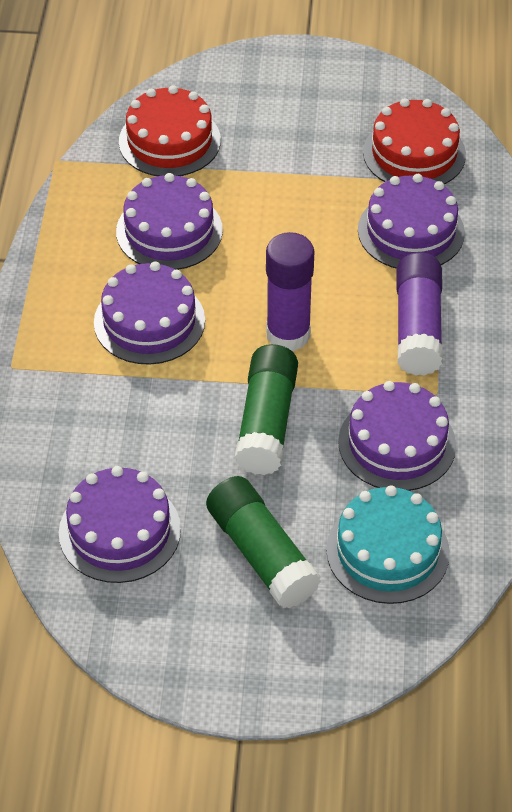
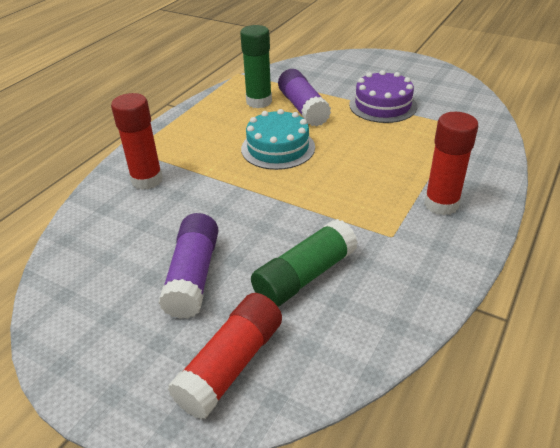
purple cake: 5 -> 1
red cake: 2 -> 0
red glue stick: 0 -> 3

